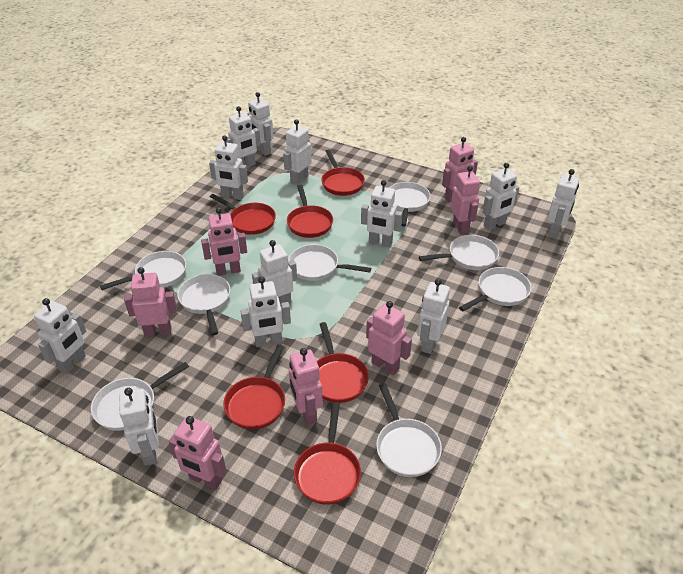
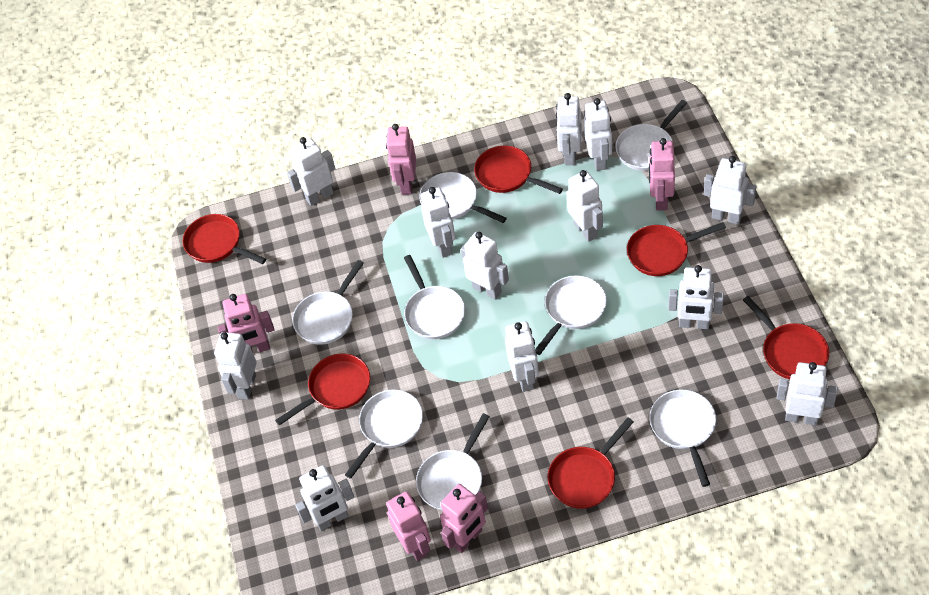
pink robot: 7 -> 5

